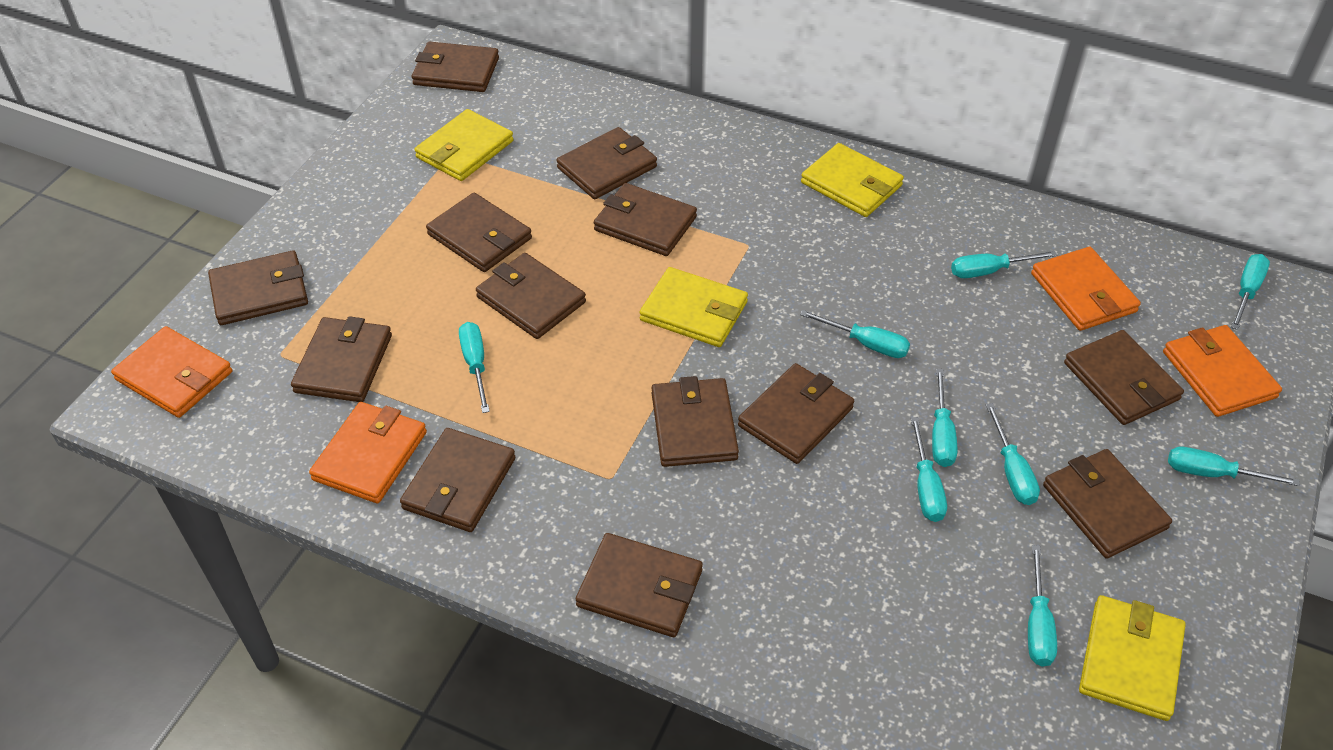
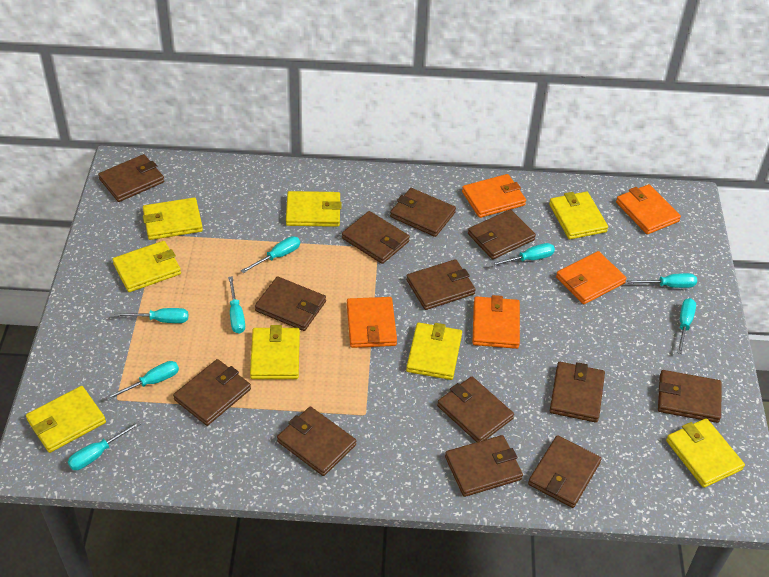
orange wallet: 4 -> 5
turquoise screwdriver: 9 -> 8
yellow wallet: 4 -> 8

